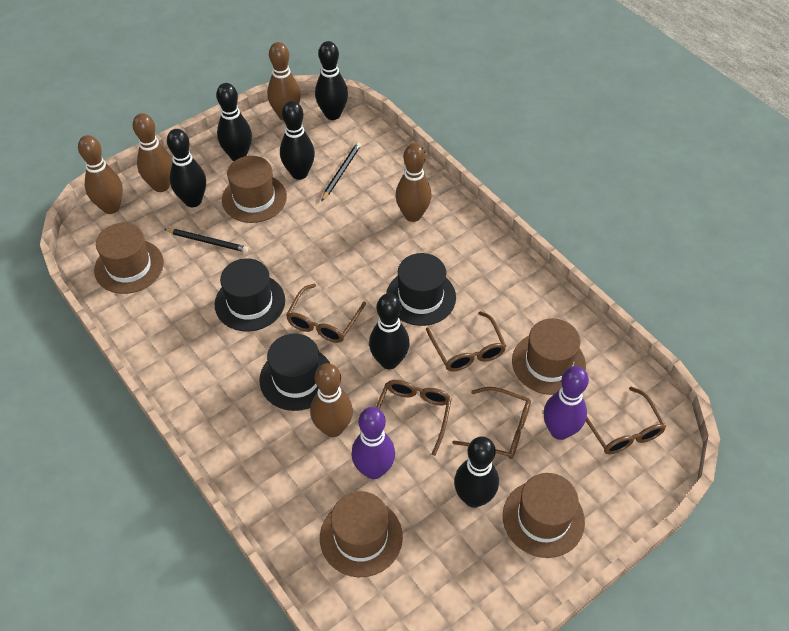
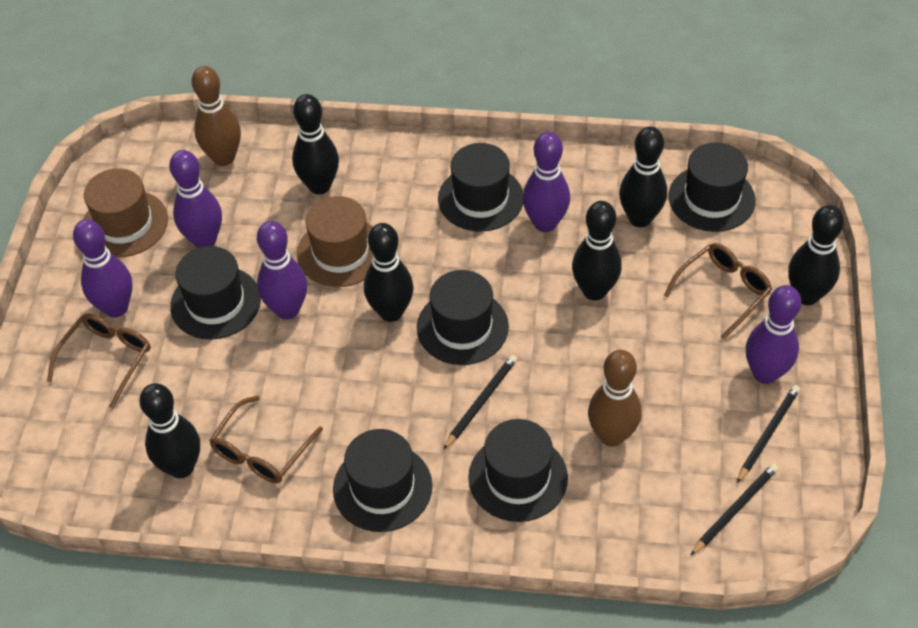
black hat: 3 -> 6
black pencil: 2 -> 3
brown bowling pin: 5 -> 2
brown glasses: 5 -> 3
brown hat: 5 -> 2
purple bowling pin: 2 -> 5

